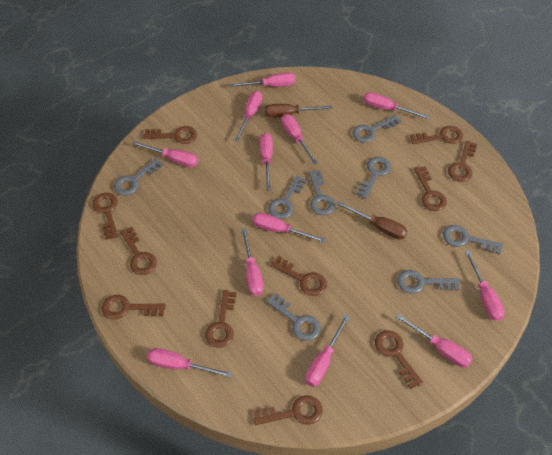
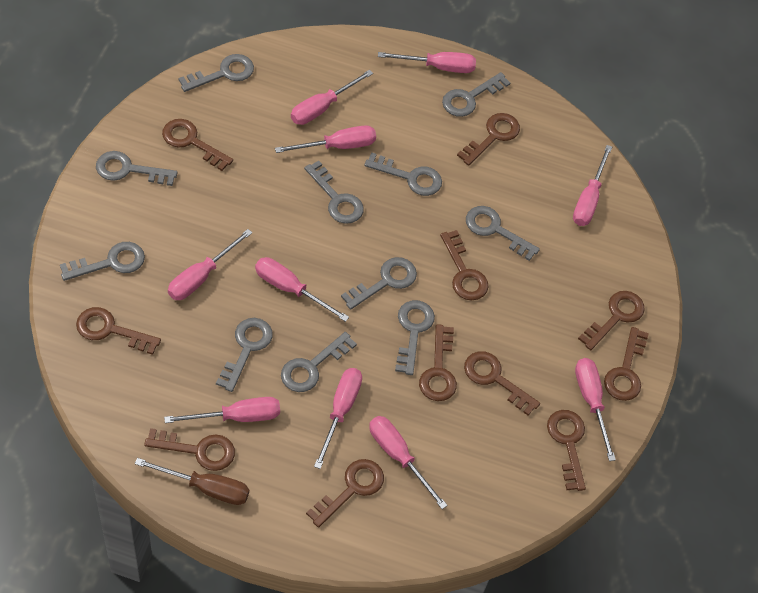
brown screwdriver: 2 -> 1
grey key: 8 -> 11
pink screwdriver: 12 -> 10

